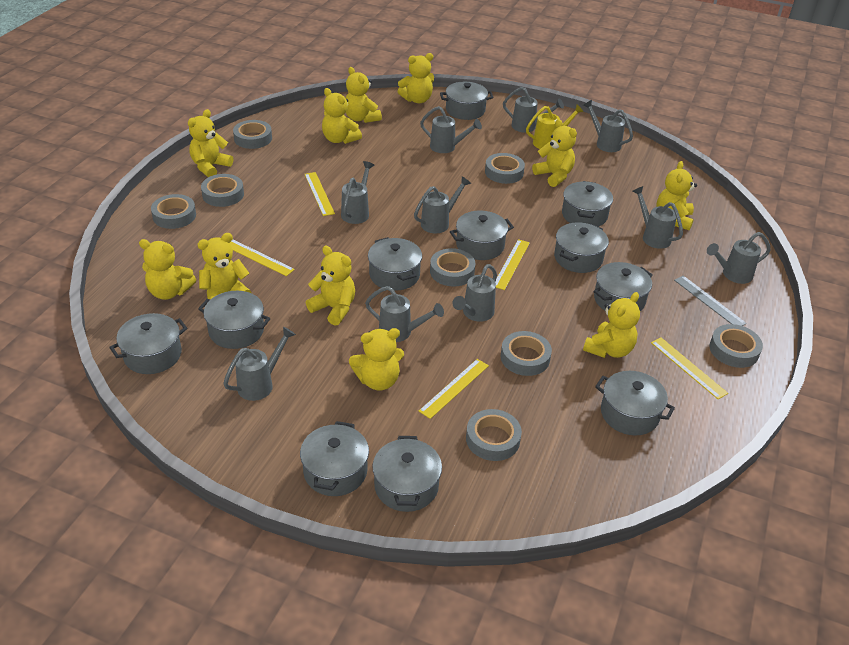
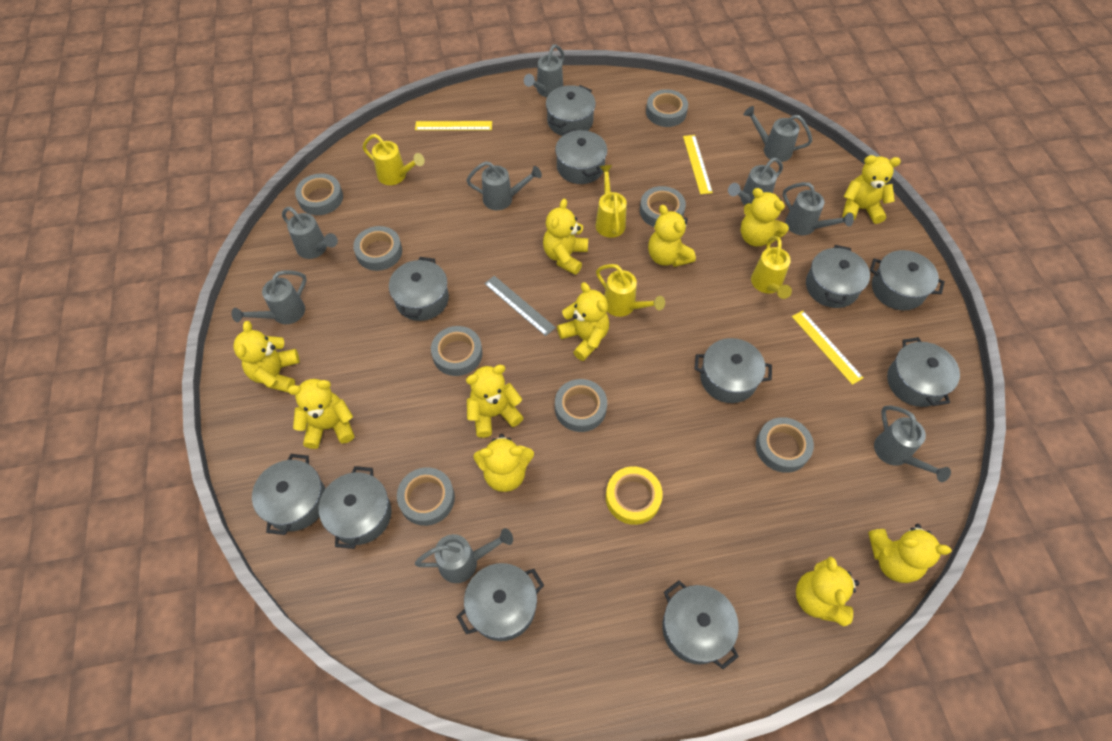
grey watering can: 10 -> 9
yellow ruler: 5 -> 3
yellow tape: 0 -> 1
yellow watering can: 1 -> 4

